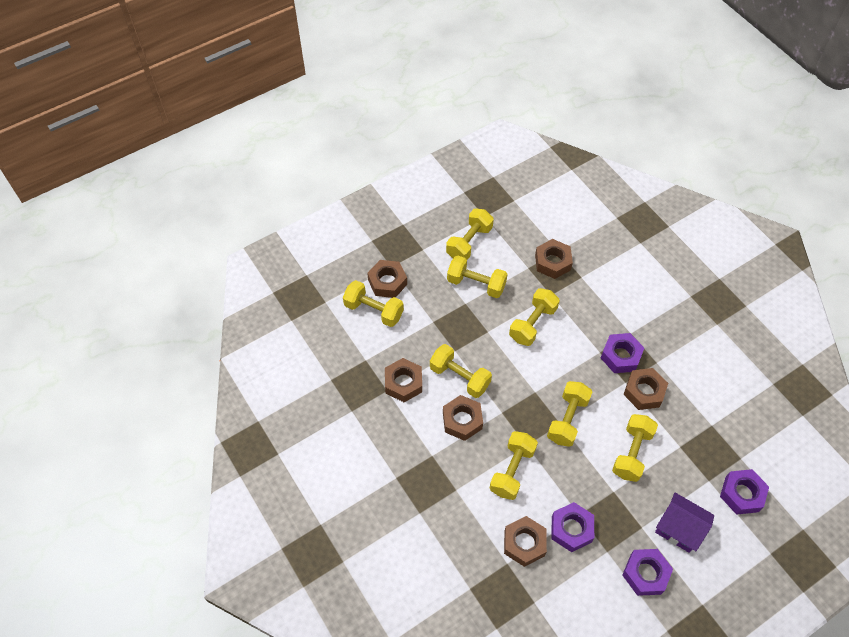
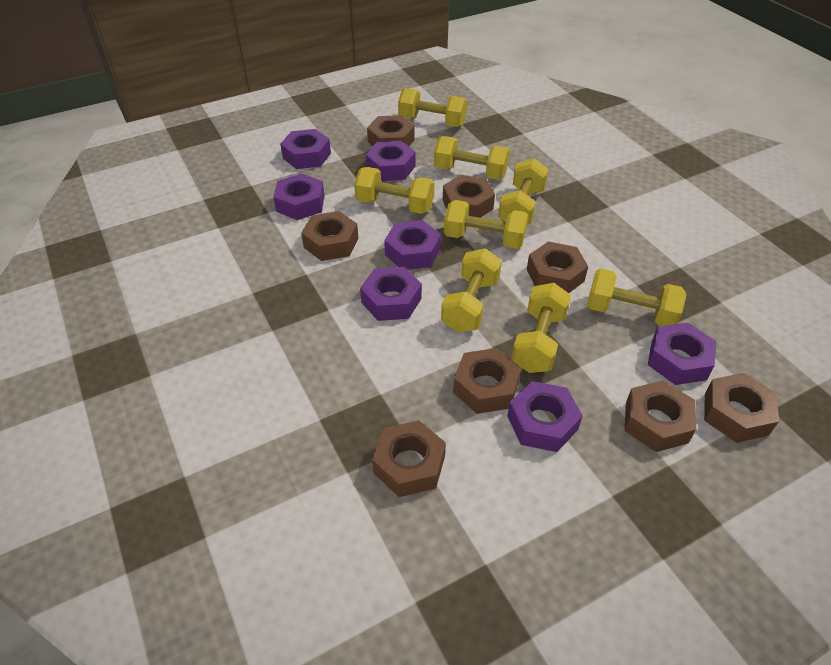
brown nut: 6 -> 8
purple house: 1 -> 0
purple nut: 4 -> 7

